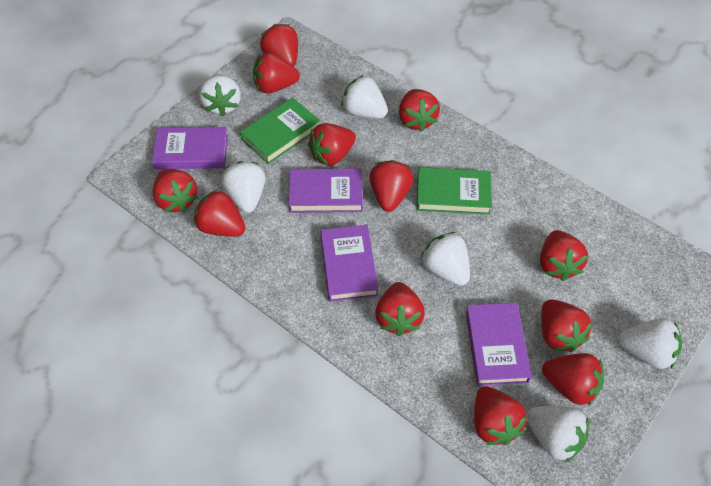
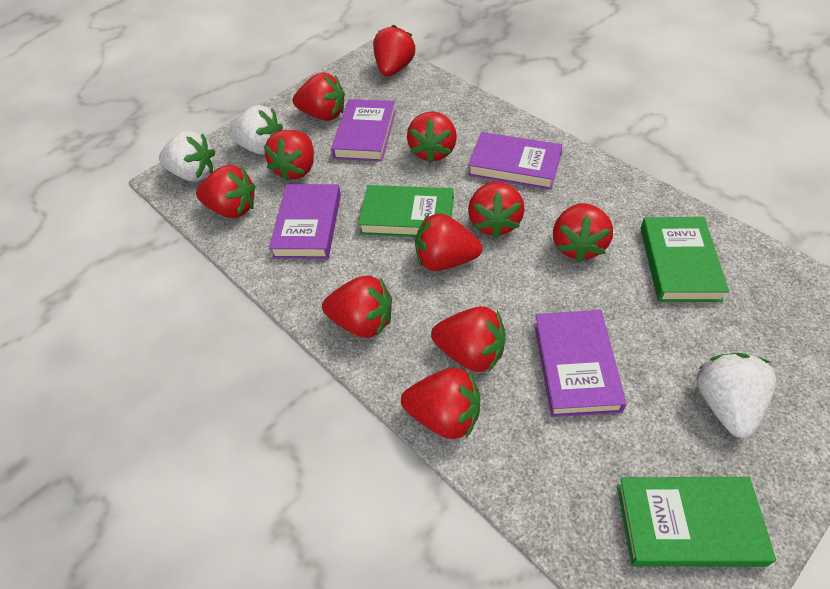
green book: 2 -> 3
red strawberry: 12 -> 11
white strawberry: 6 -> 3

